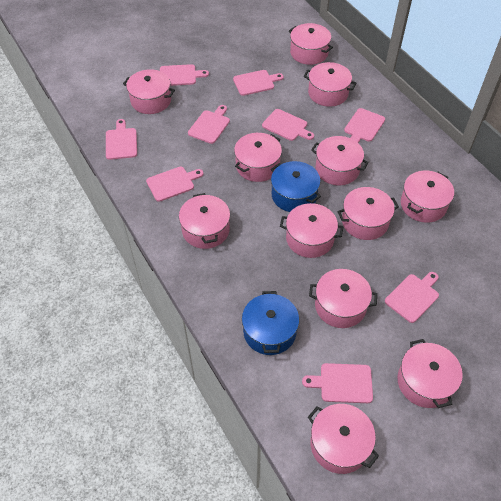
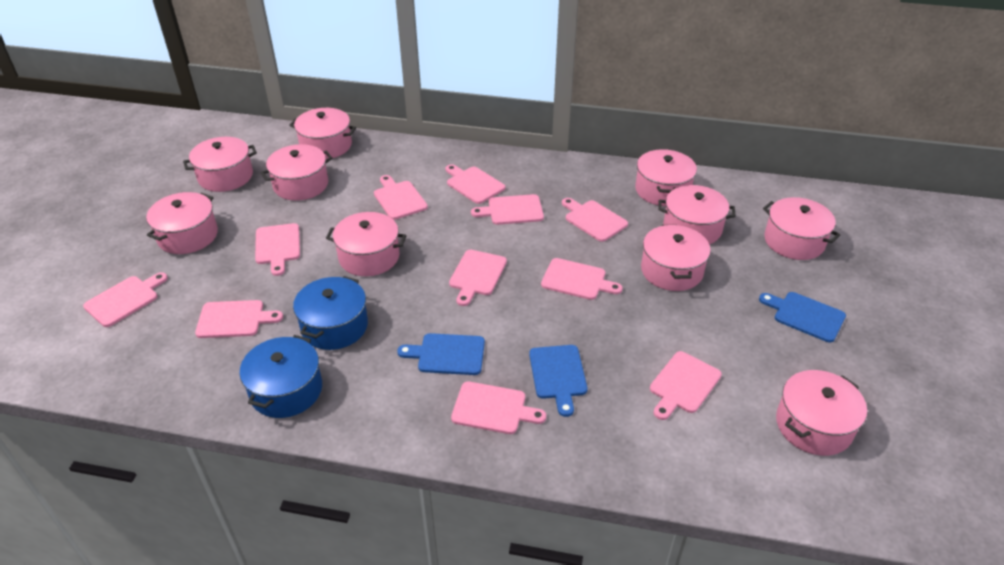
blue cutting board: 0 -> 3
pink cutting board: 9 -> 11
pink pot: 12 -> 10

